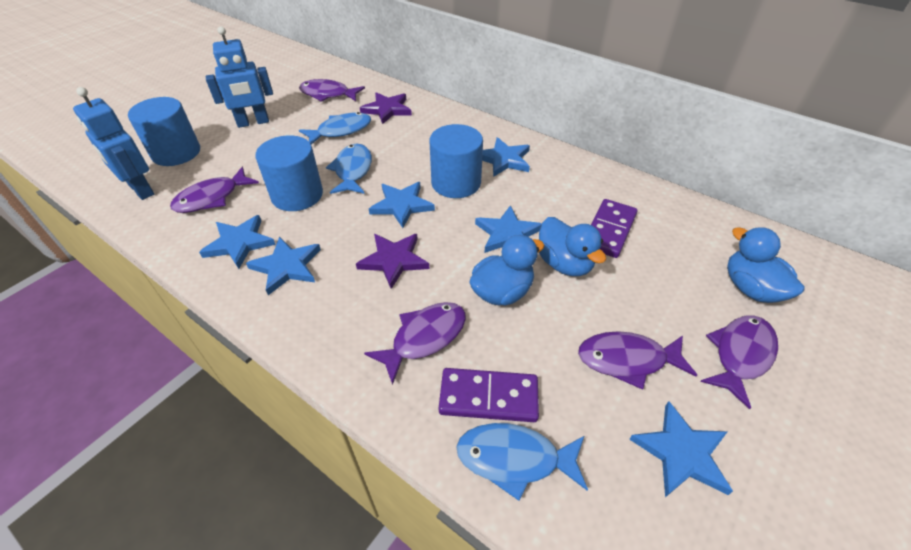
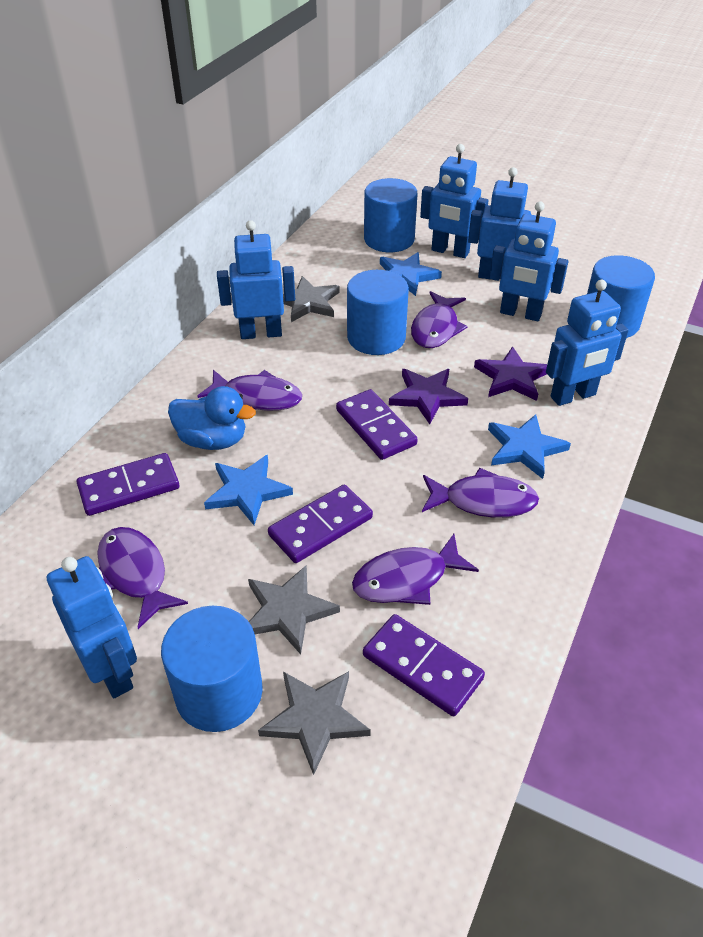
blue cylinder: 3 -> 4
blue duck: 3 -> 1
blue fish: 3 -> 0
blue robot: 2 -> 6
blue star: 6 -> 3
grey star: 0 -> 3
purple domino: 2 -> 4

